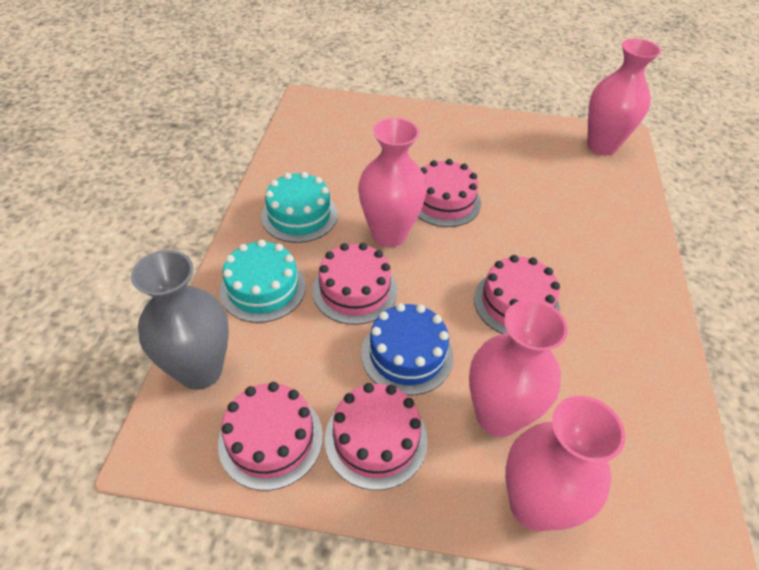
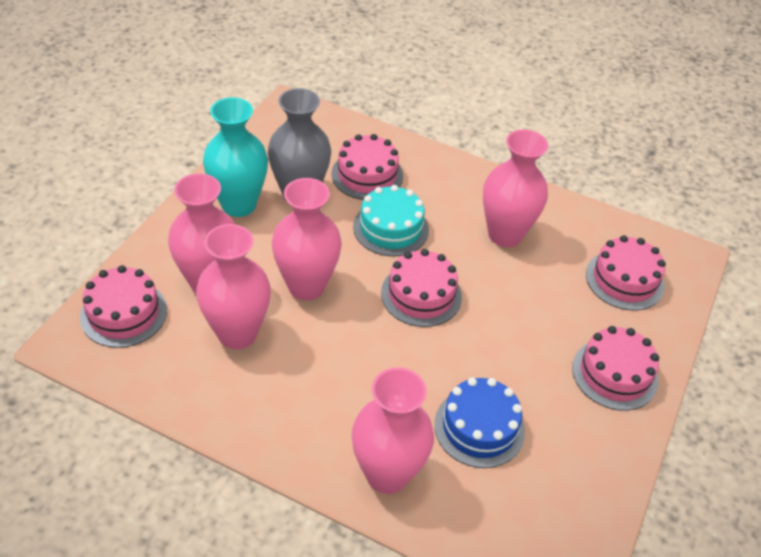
pink vase: 4 -> 5
turquoise cake: 2 -> 1
turquoise vase: 0 -> 1

